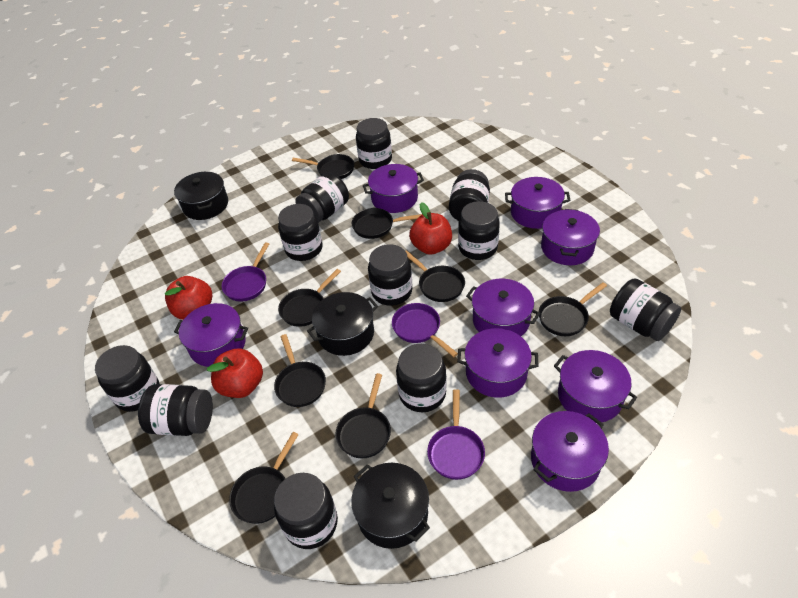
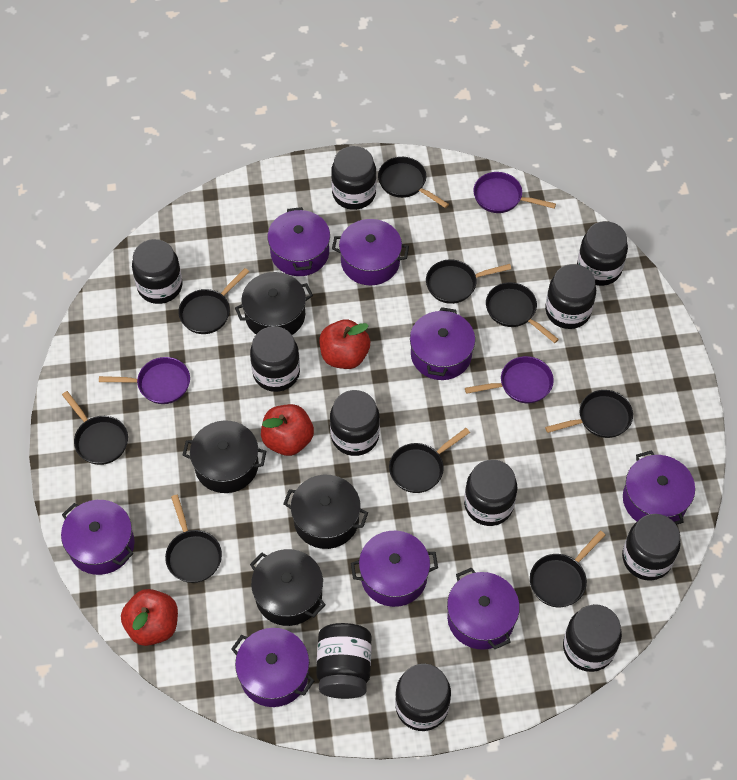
black pan: 8 -> 9
black pot: 3 -> 4

